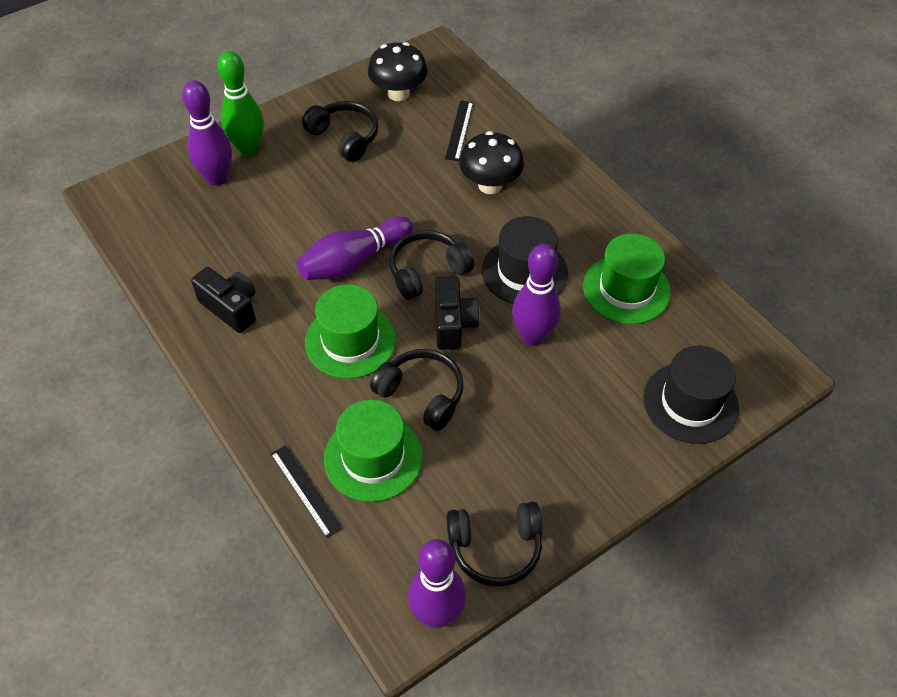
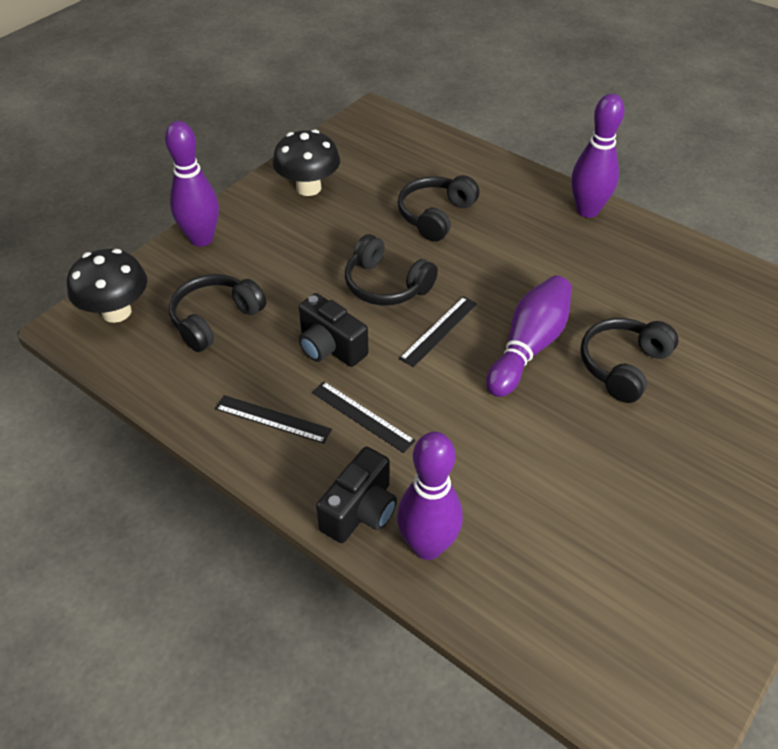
black hat: 2 -> 0
black ruler: 2 -> 3
green bowling pin: 1 -> 0
green hat: 3 -> 0

